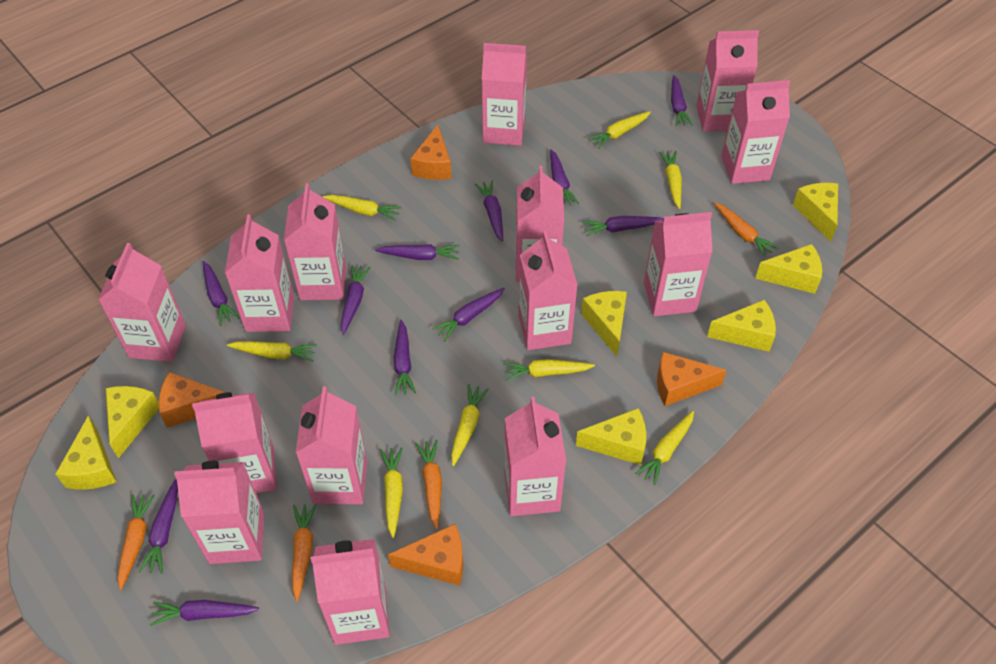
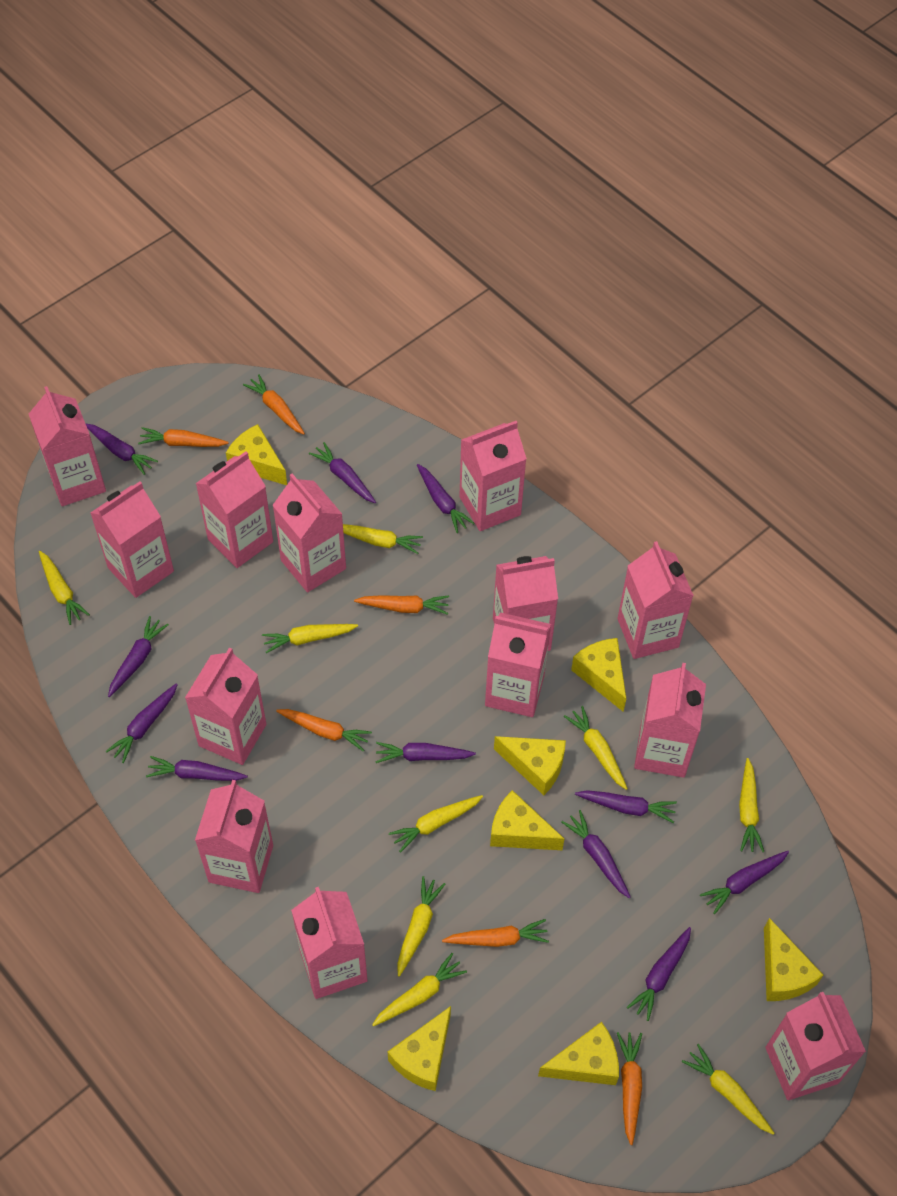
orange carrot: 4 -> 6
orange cheese: 4 -> 0
pink carton: 14 -> 13
yellow carrot: 8 -> 9

